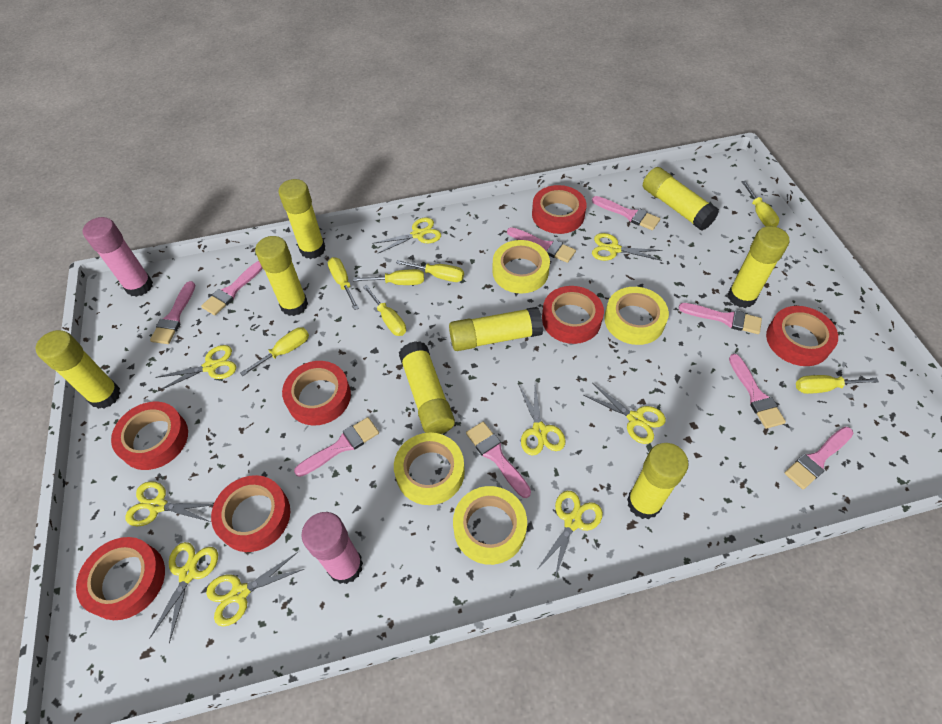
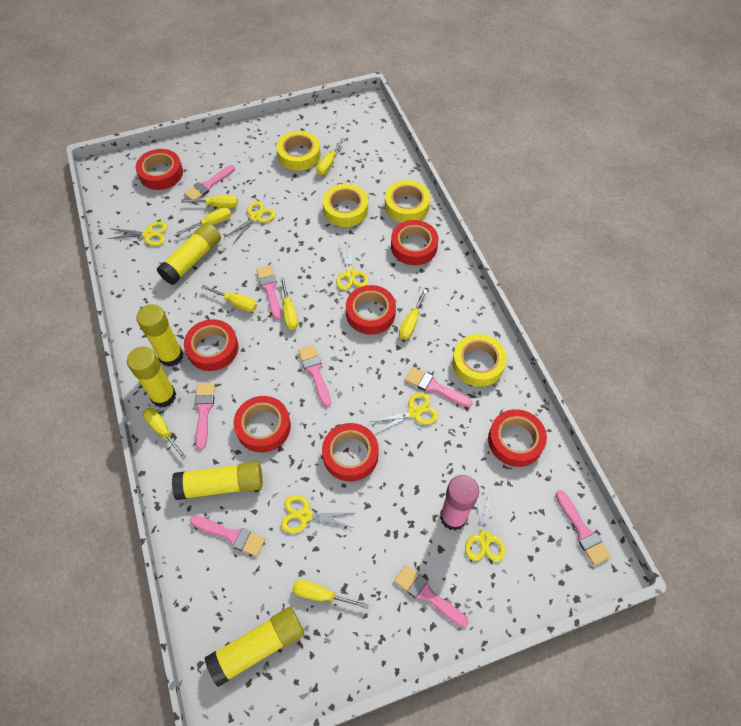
pink brush: 9 -> 8
pink glue stick: 2 -> 1
yellow glue stick: 8 -> 5
yellow scissors: 9 -> 6
yellow screwdriver: 7 -> 8

